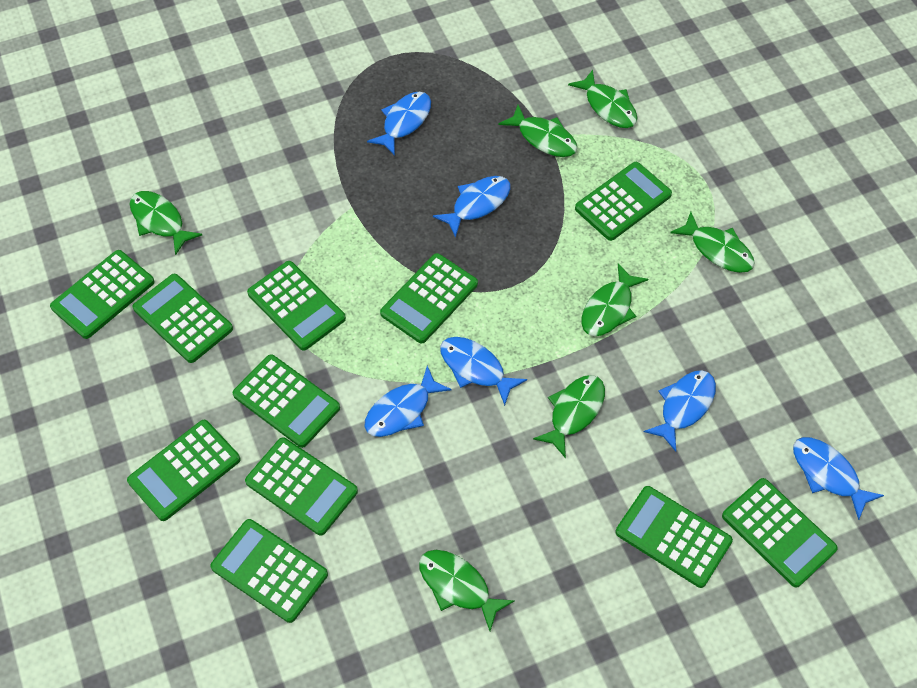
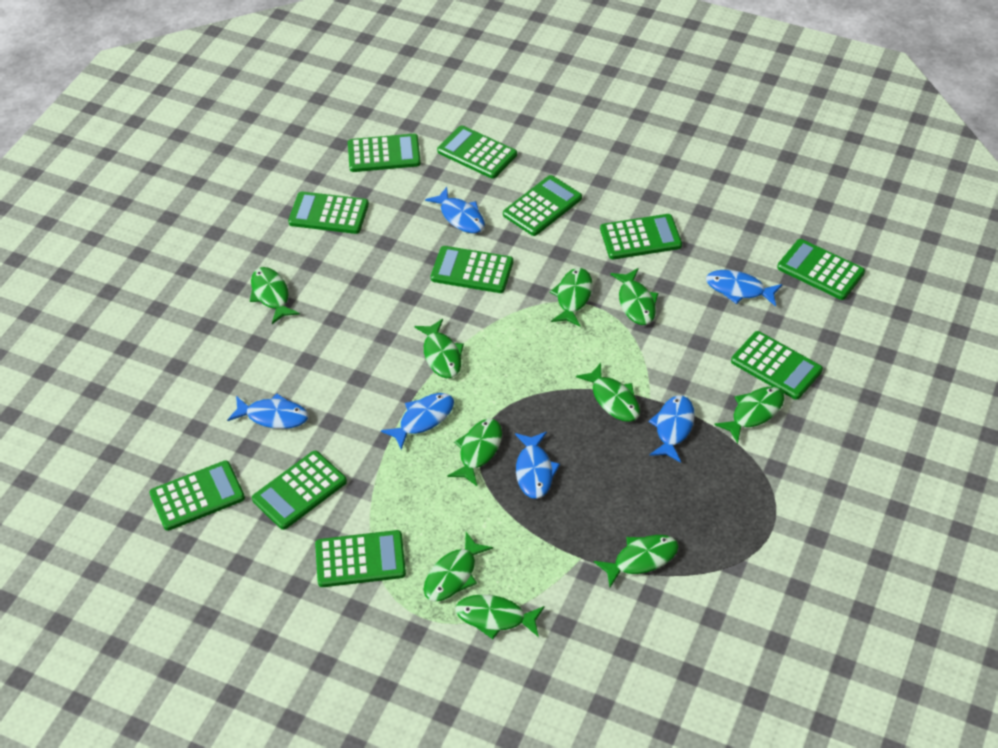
green fish: 7 -> 10

